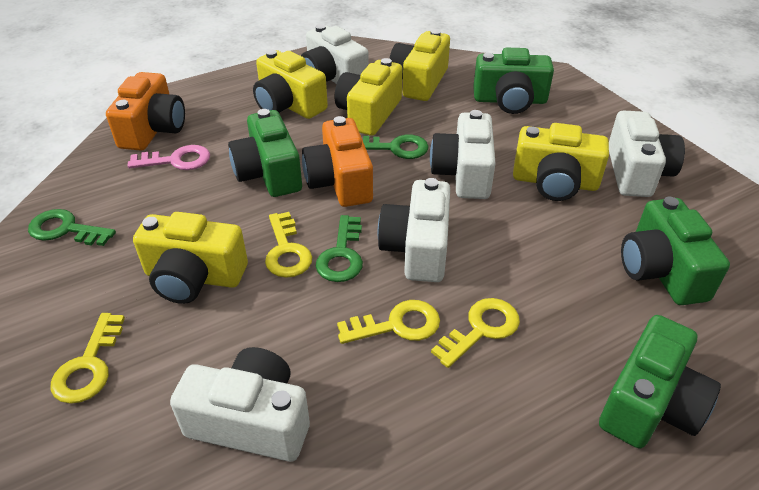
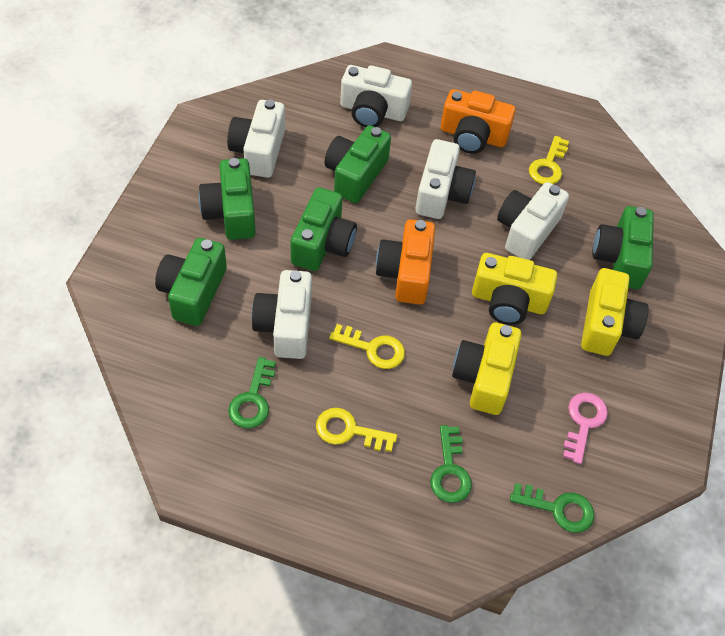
green camera: 4 -> 5
yellow camera: 5 -> 3
yellow key: 4 -> 3

